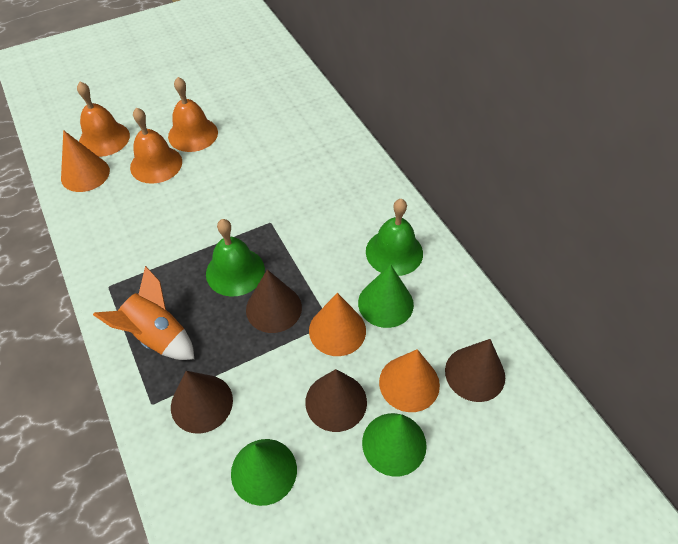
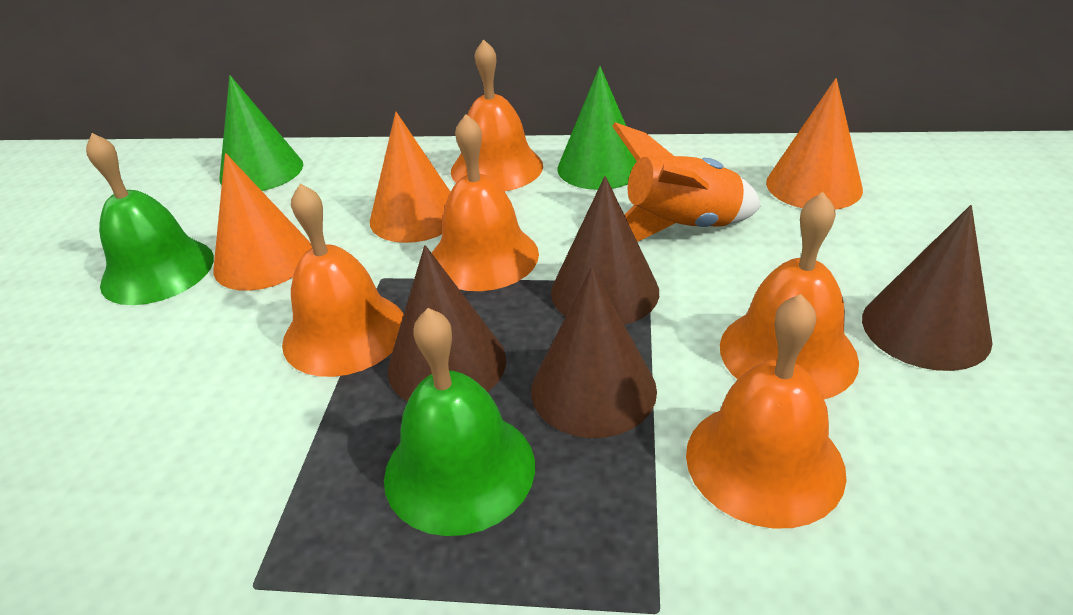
green cone: 3 -> 2
orange bell: 3 -> 5

